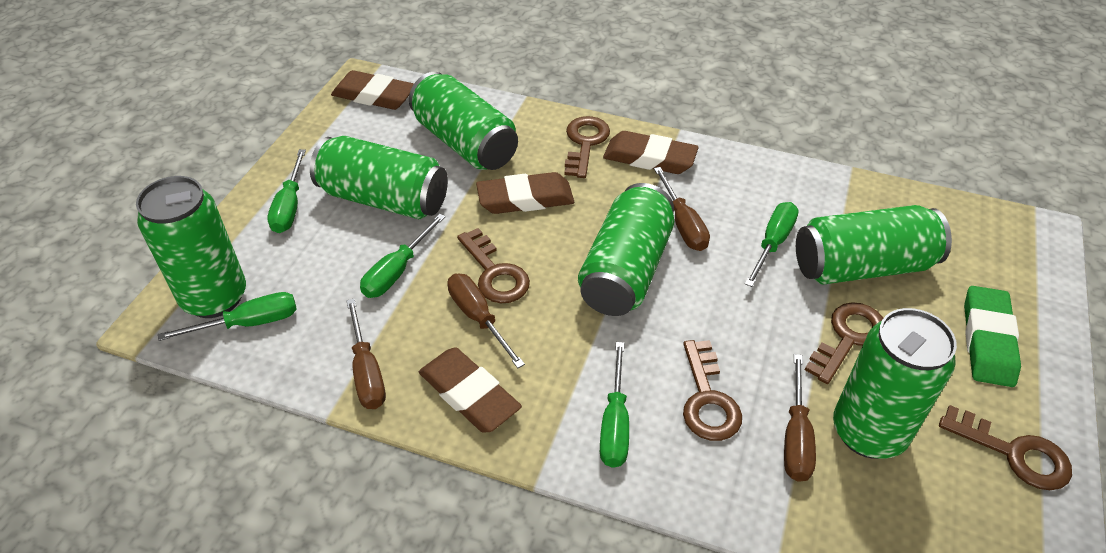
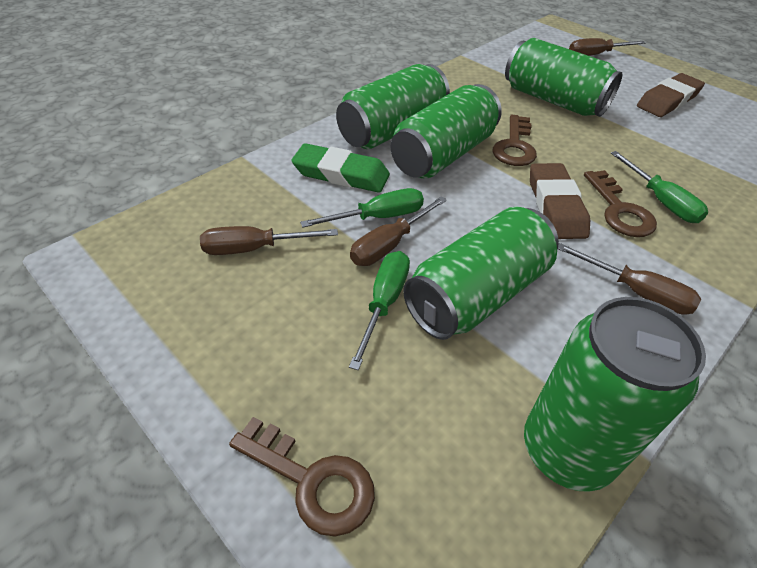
brown eraser: 4 -> 2
brown key: 5 -> 3
green can: 6 -> 5
green screwdriver: 5 -> 3

